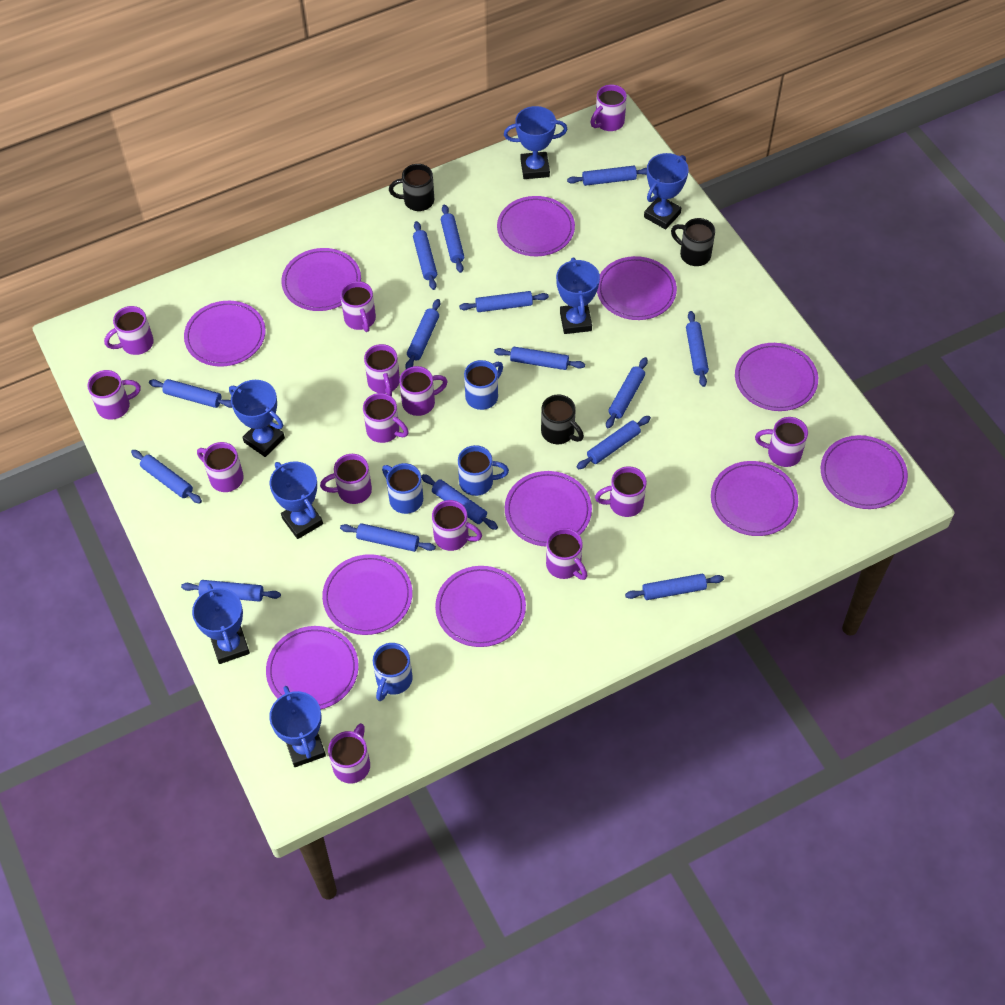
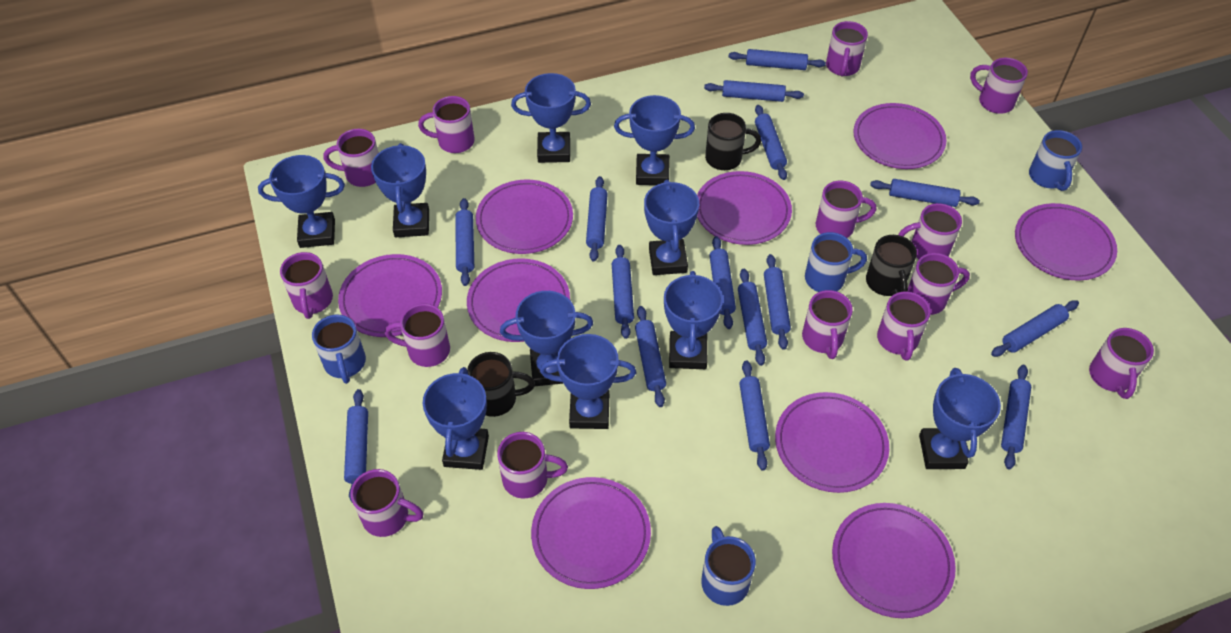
blue trophy: 7 -> 10
purple plate: 11 -> 9

